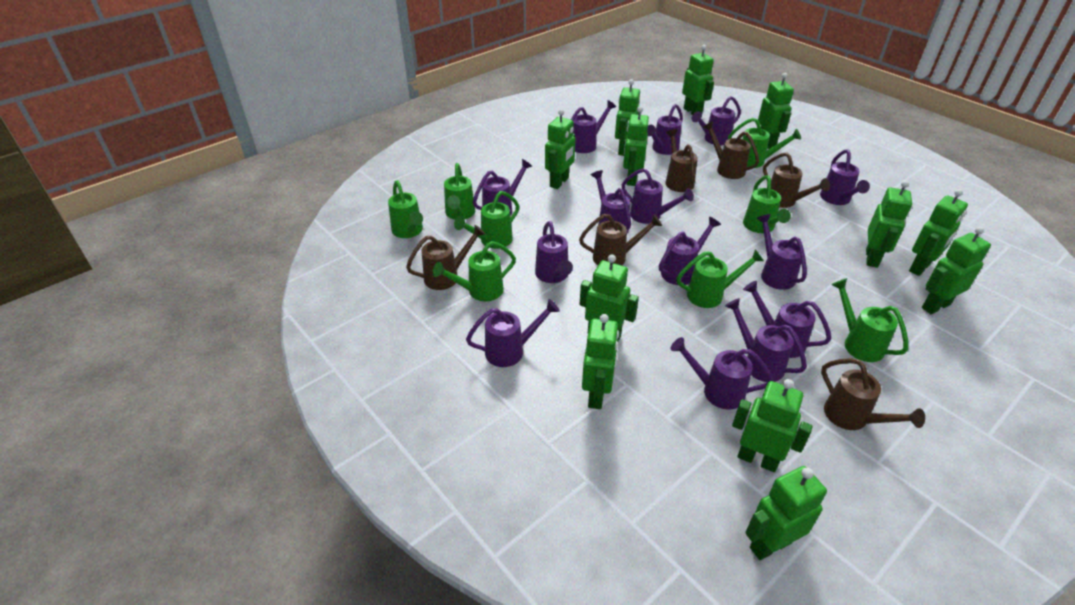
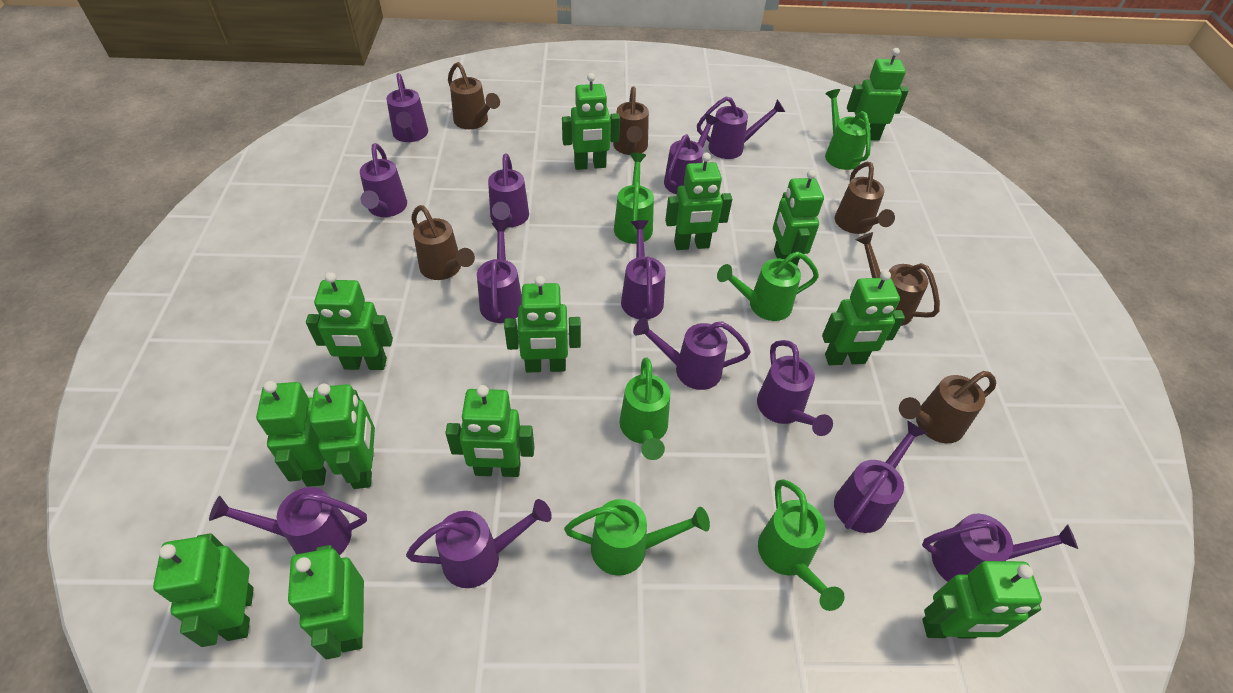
green robot: 12 -> 13
green watering can: 8 -> 6
purple watering can: 14 -> 13

